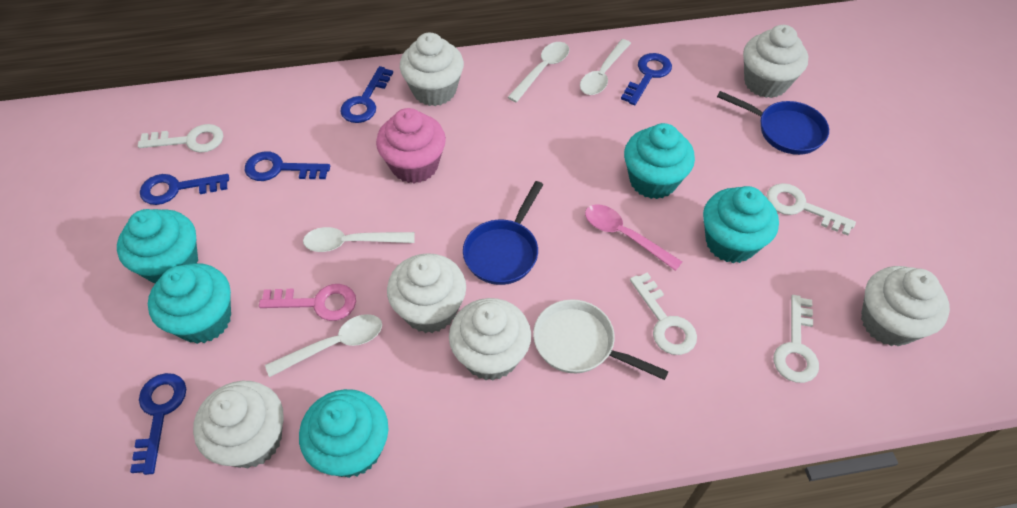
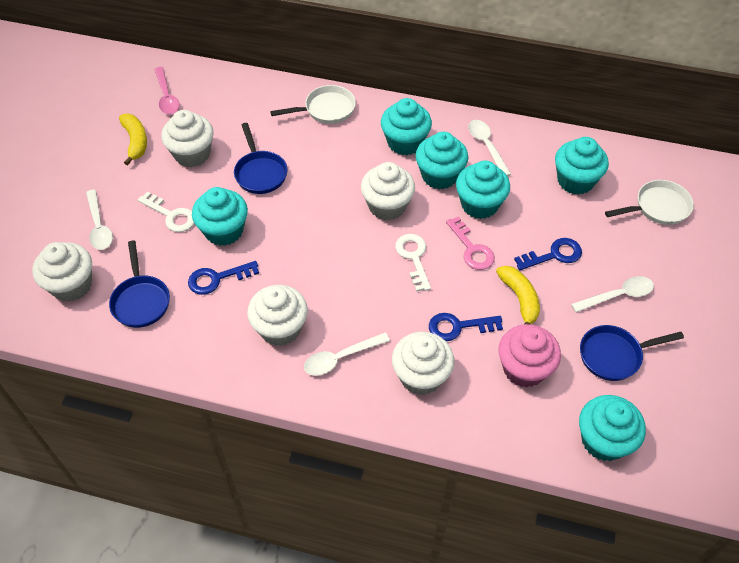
blue key: 5 -> 3
blue pan: 2 -> 3
turquoise cupcake: 5 -> 6
white cupcake: 6 -> 5
white key: 4 -> 2
white pan: 1 -> 2
yellow banana: 0 -> 2

